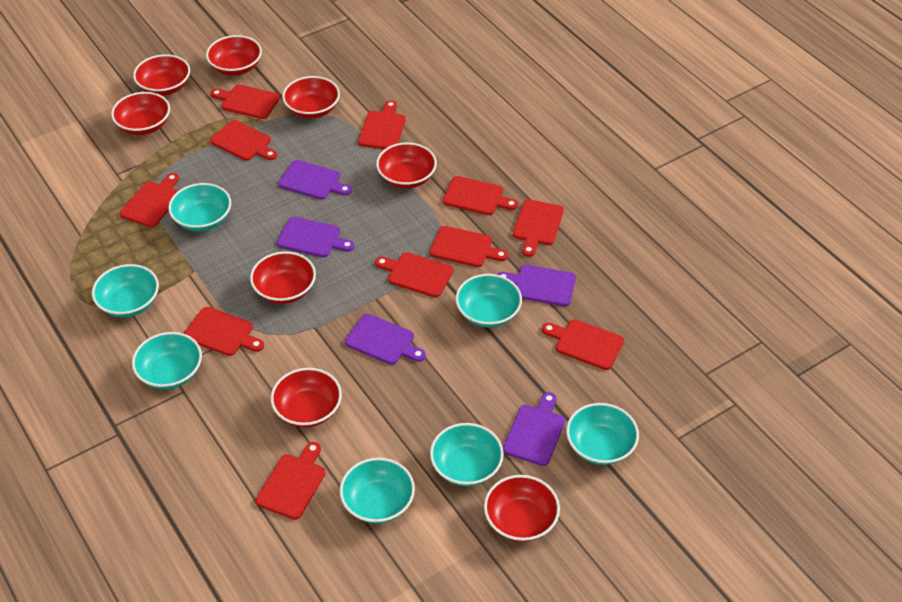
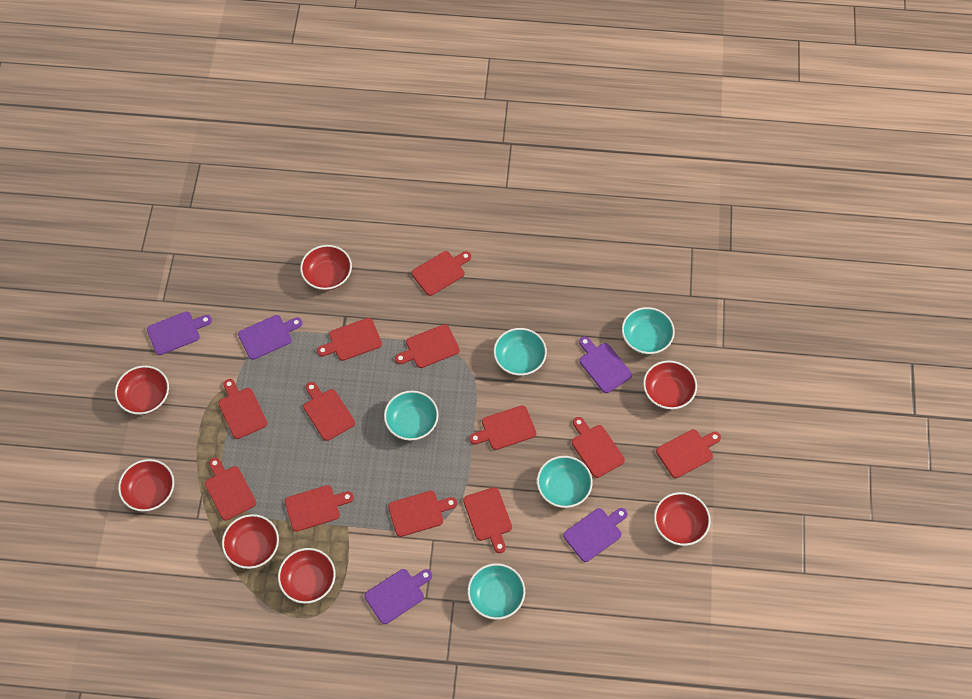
red bowl: 8 -> 7
red cutting board: 11 -> 12
turquoise bowl: 7 -> 5

